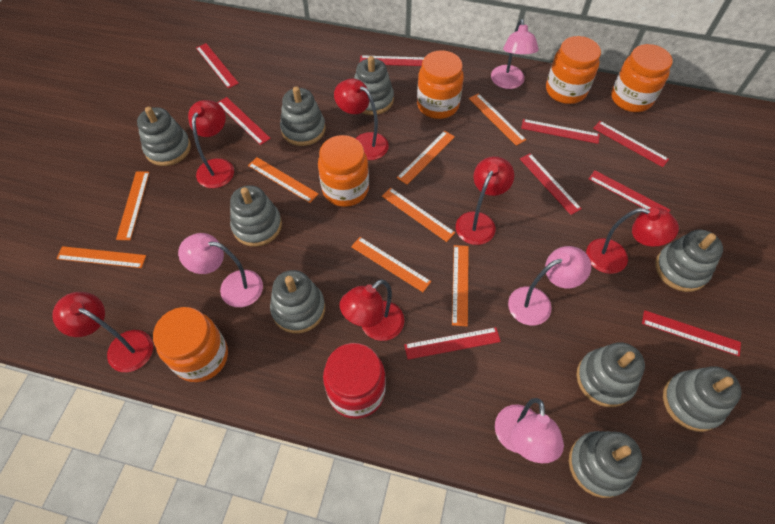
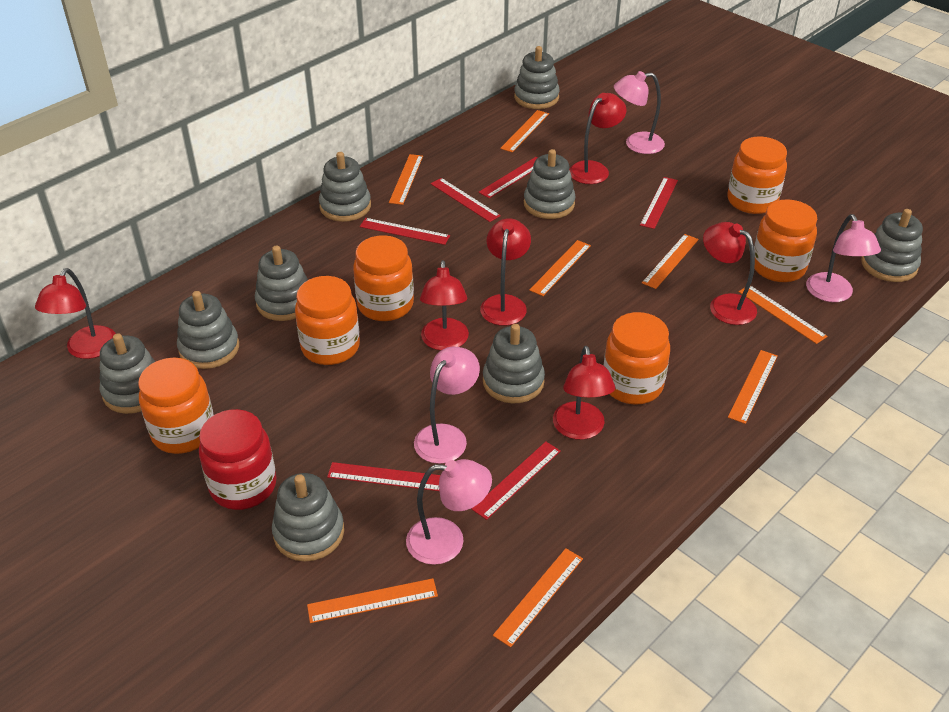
orange jar: 5 -> 6
red ruler: 9 -> 6

